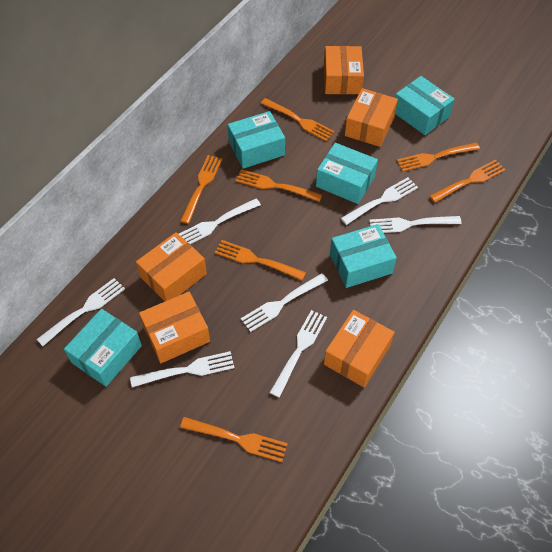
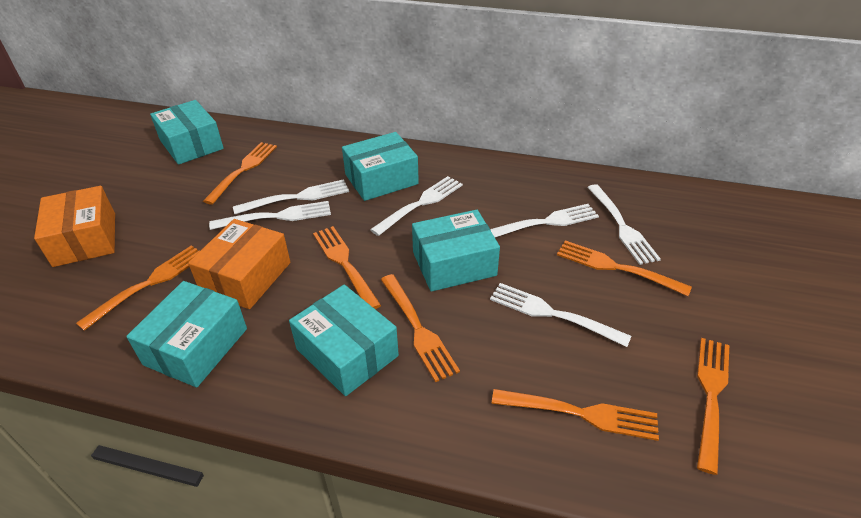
orange box: 5 -> 2
white fork: 7 -> 6

